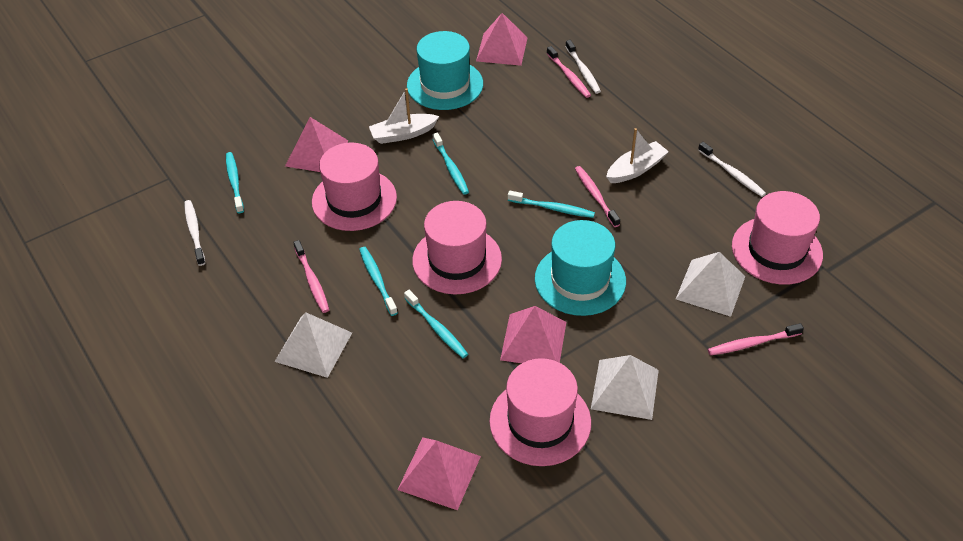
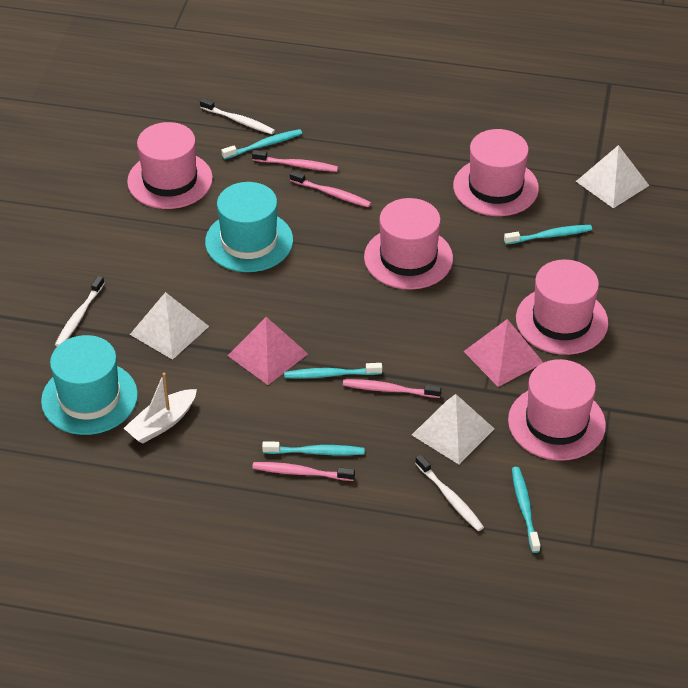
pink hat: 4 -> 5
pink pyramid: 4 -> 2
white boat: 2 -> 1

